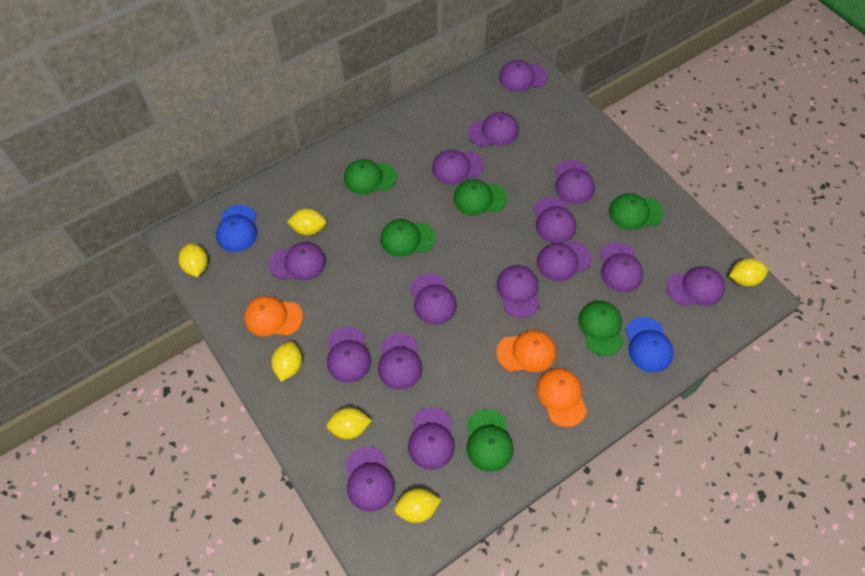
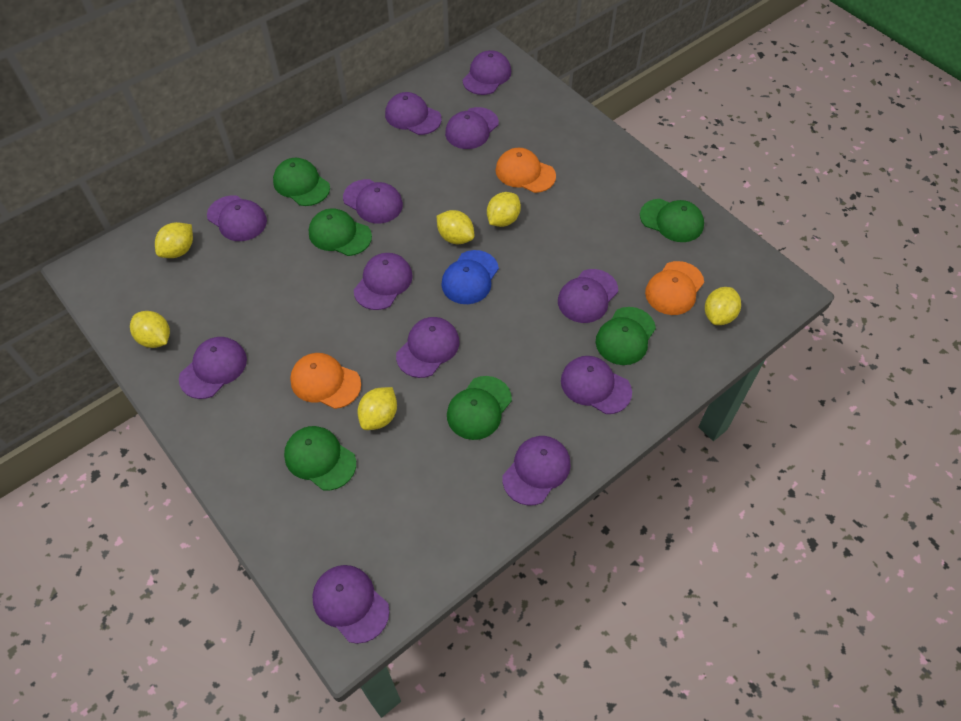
blue cap: 2 -> 1
purple cap: 15 -> 12

